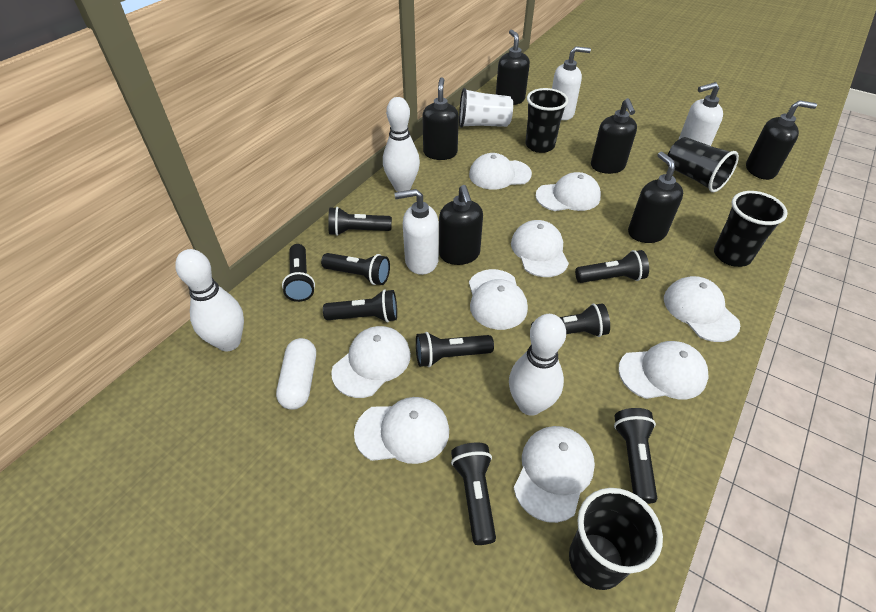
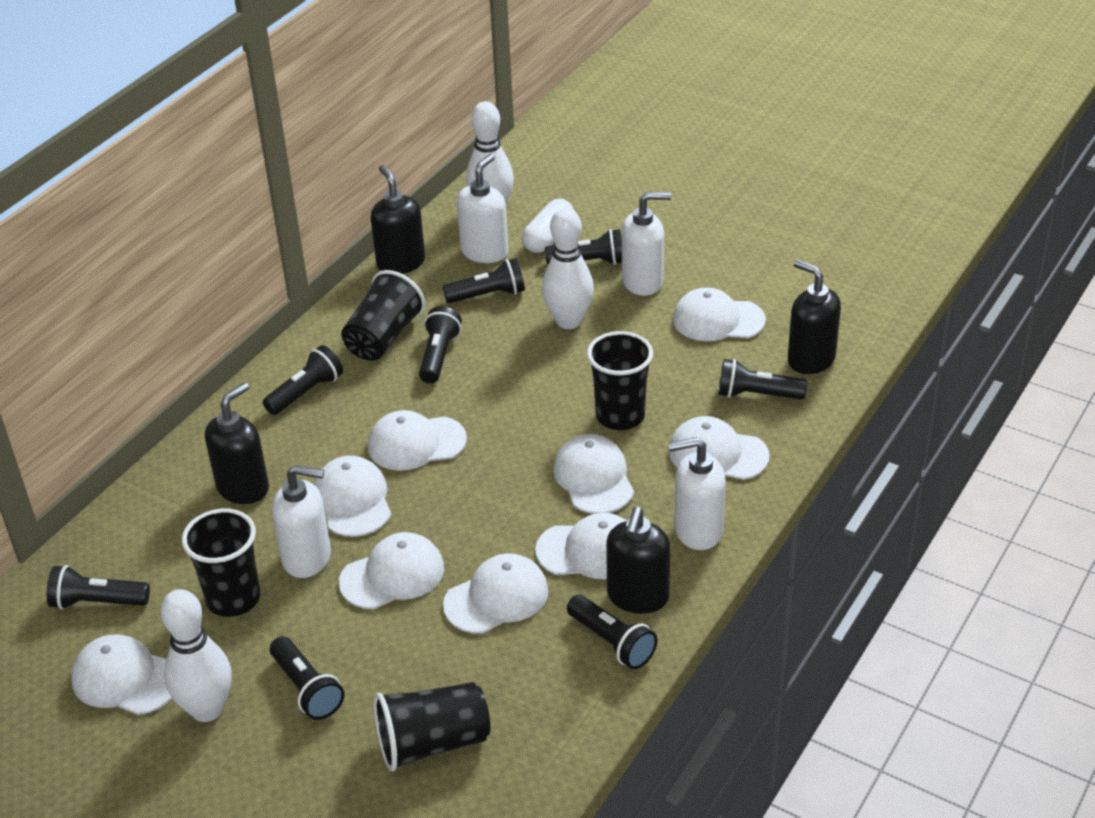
black flashlight: 9 -> 8
black soap dispenser: 6 -> 4
white cup: 1 -> 0
white soap dispenser: 3 -> 4

